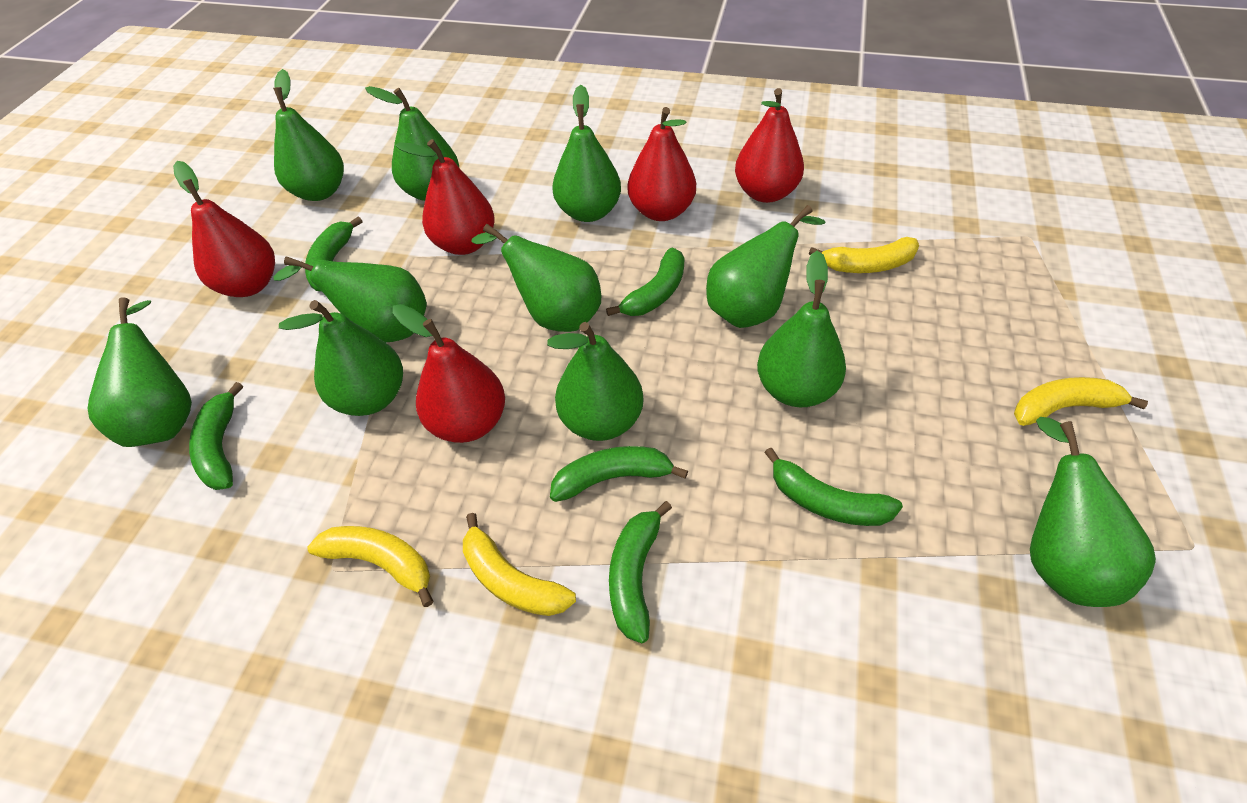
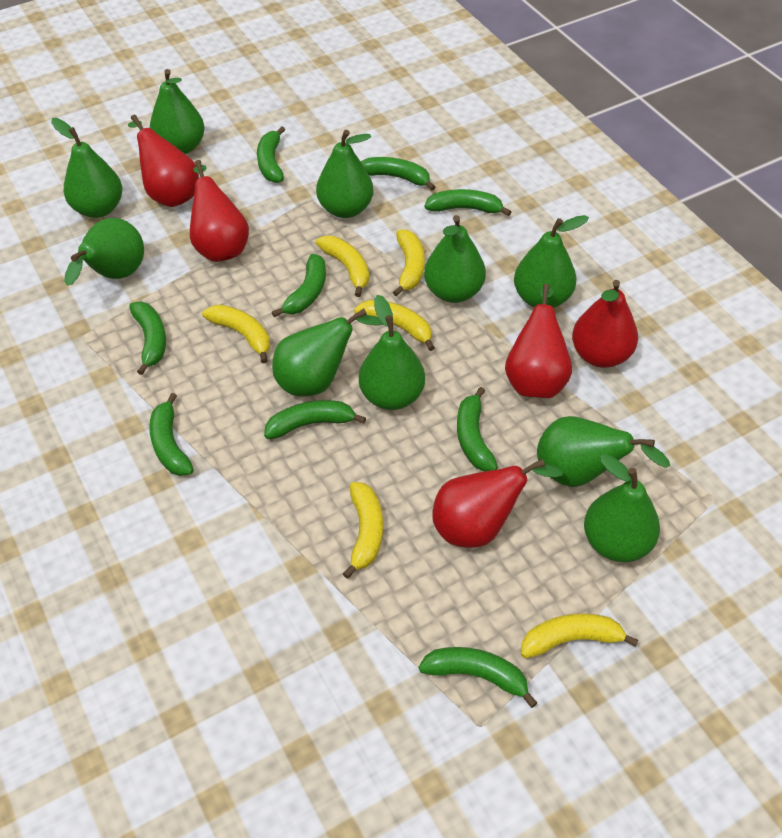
green banana: 6 -> 9
green pear: 11 -> 10
yellow banana: 4 -> 6

